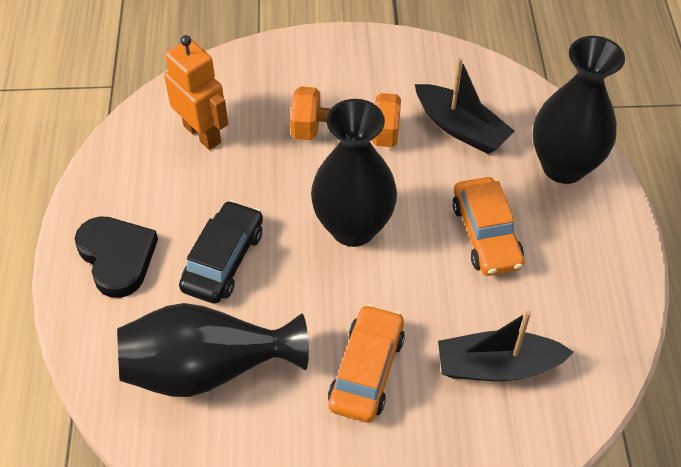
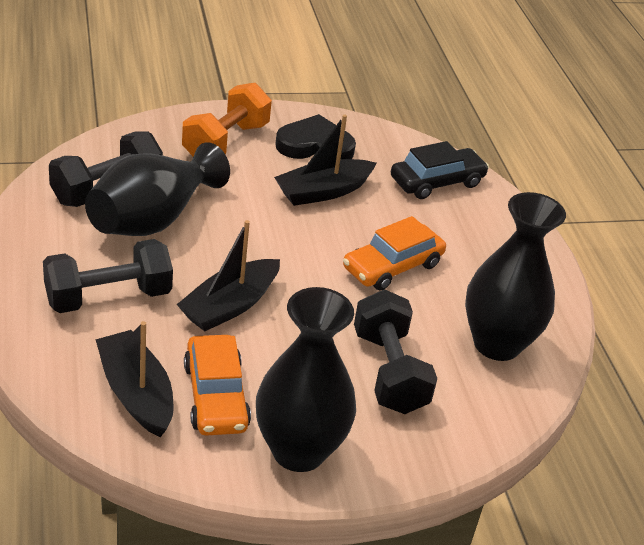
black boat: 2 -> 3
black dumbbell: 0 -> 3
orange robot: 1 -> 0

